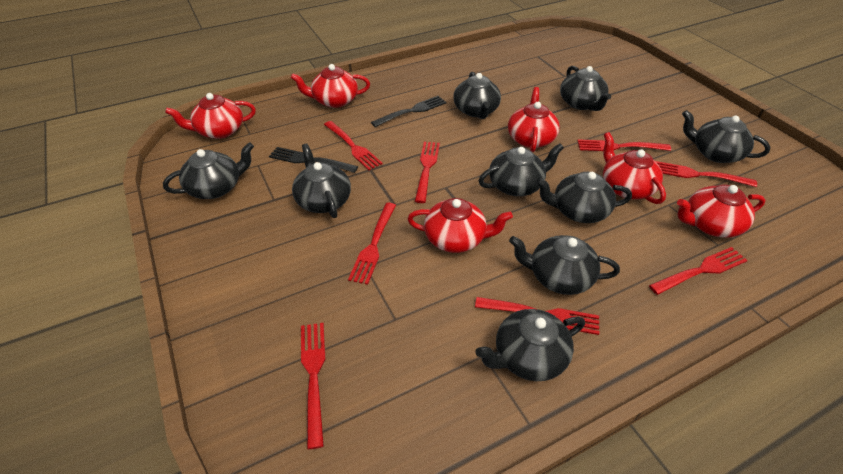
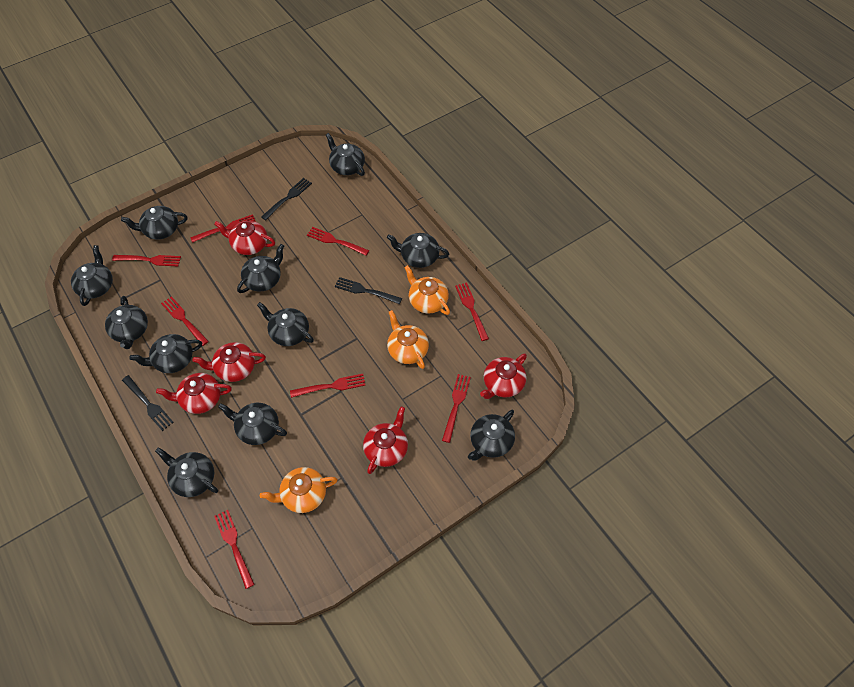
black fork: 2 -> 3
black teapot: 9 -> 11
orange teapot: 0 -> 3
red teapot: 6 -> 5

